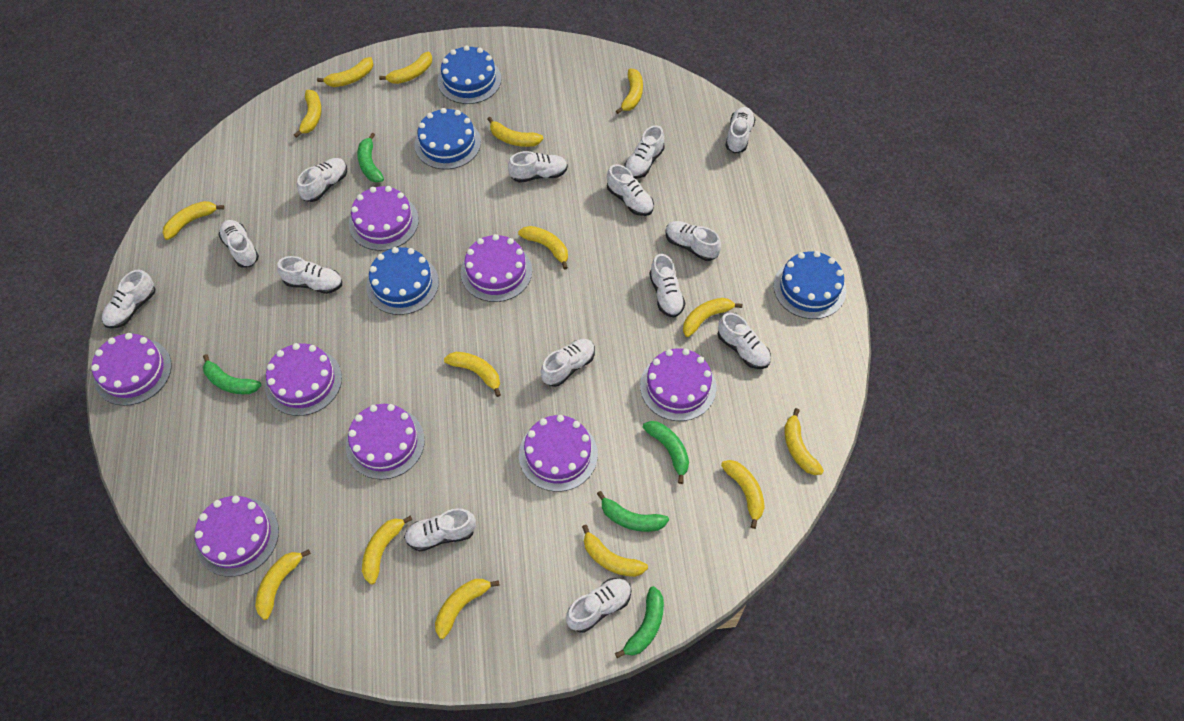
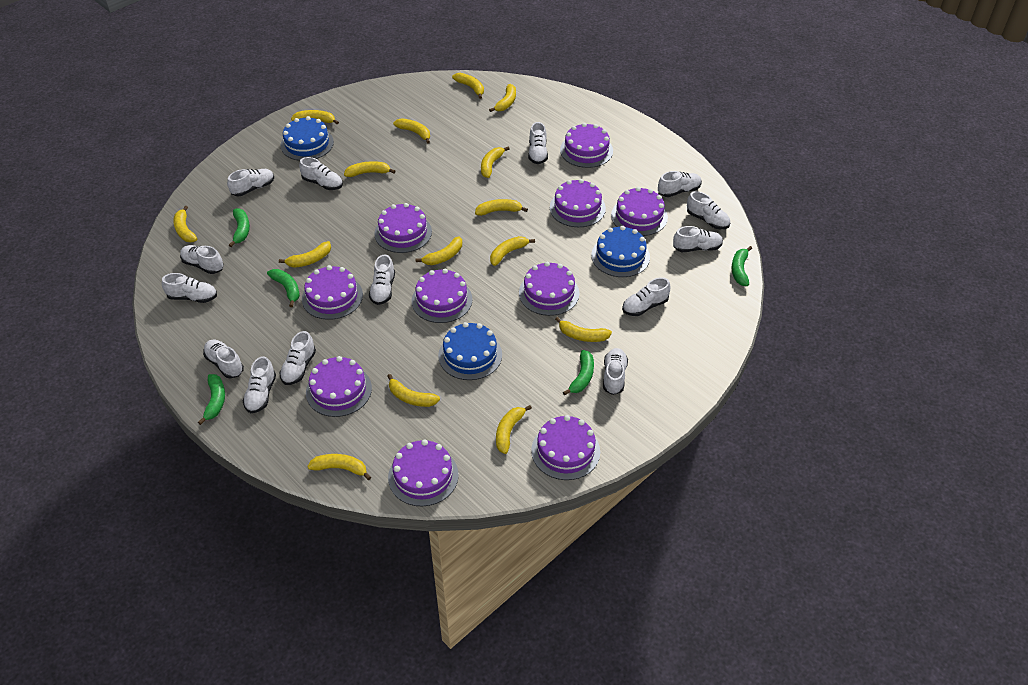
blue cake: 4 -> 3
purple cake: 8 -> 10

